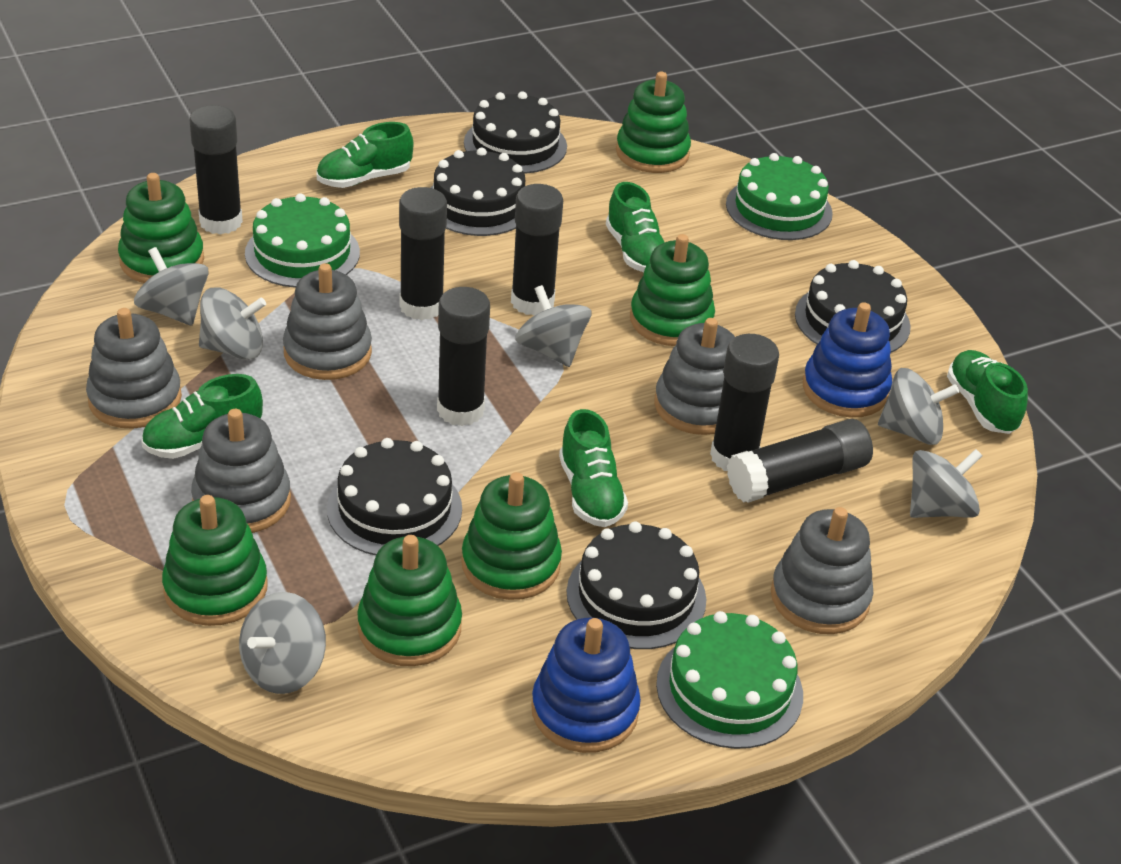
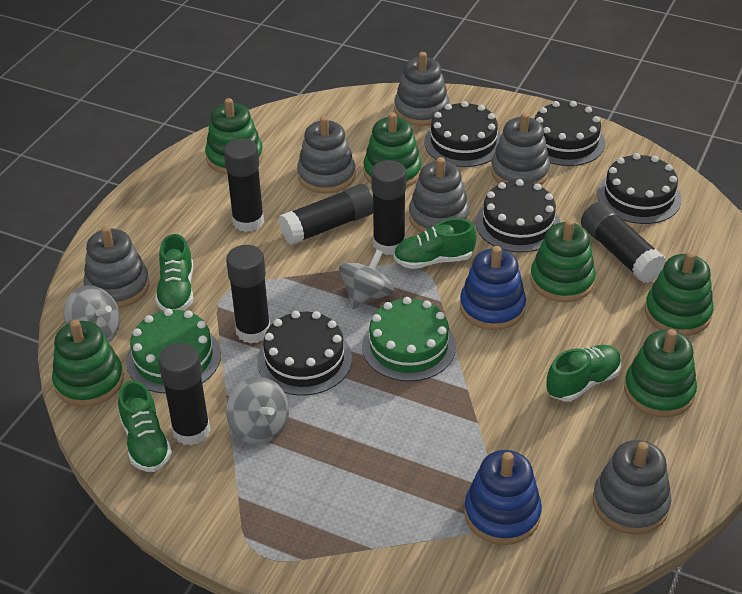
green cake: 3 -> 2
green shoe: 5 -> 4
grey spinning top: 6 -> 3
grey stacking toy: 5 -> 6

